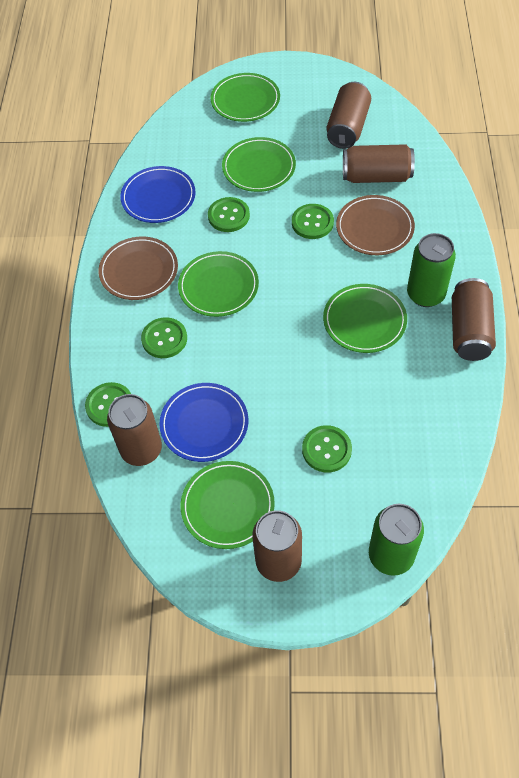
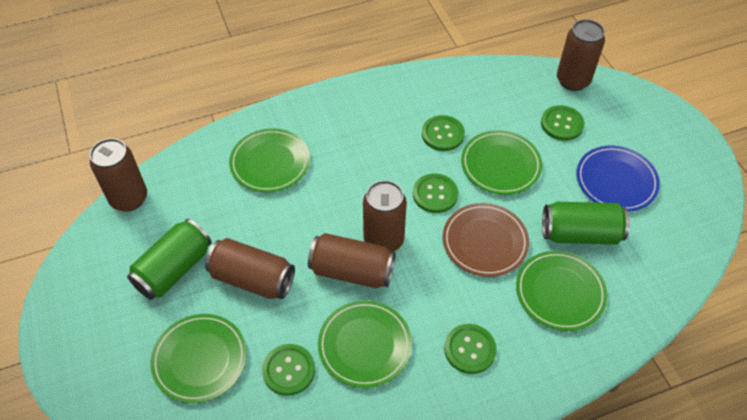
blue plate: 2 -> 1
brown plate: 2 -> 1

